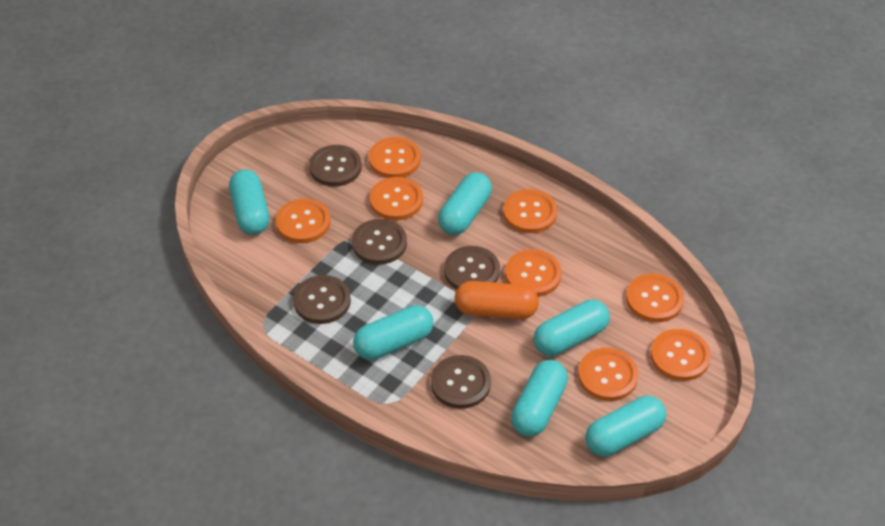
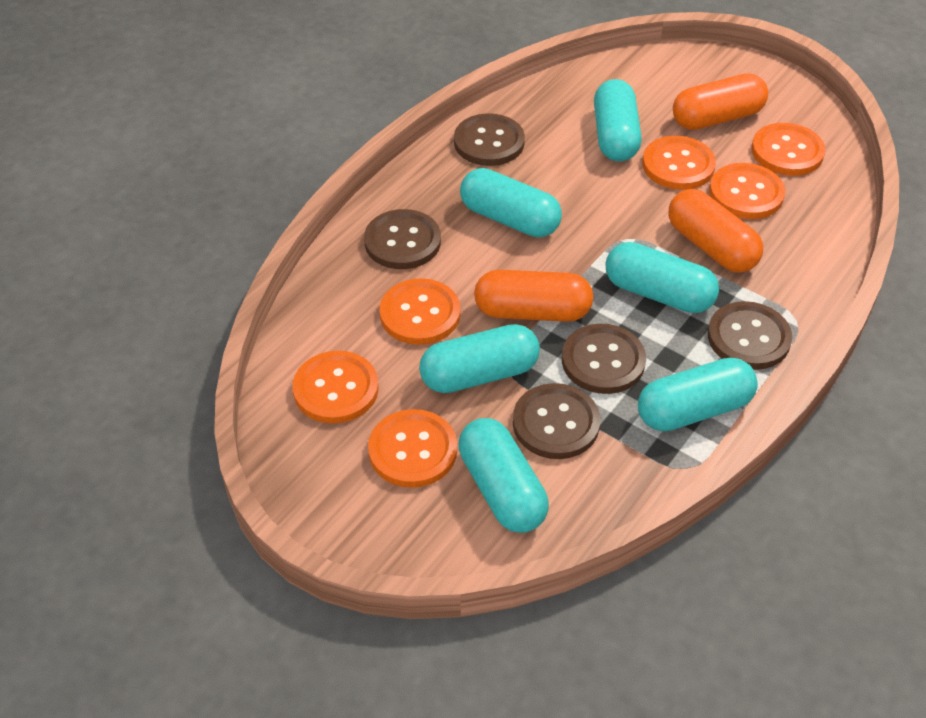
orange button: 8 -> 6
orange capsule: 1 -> 3

